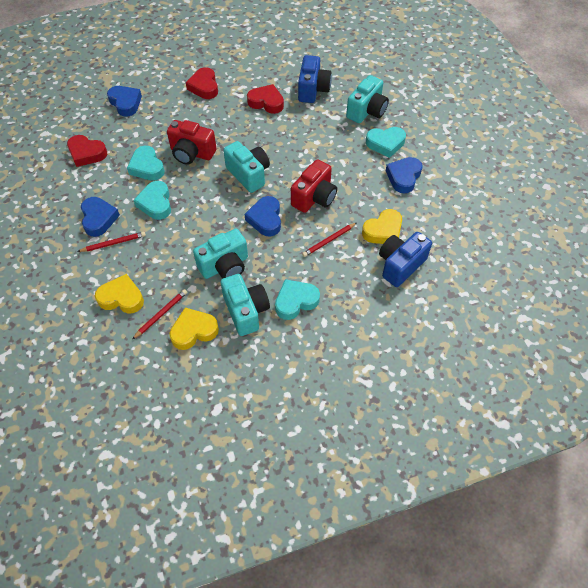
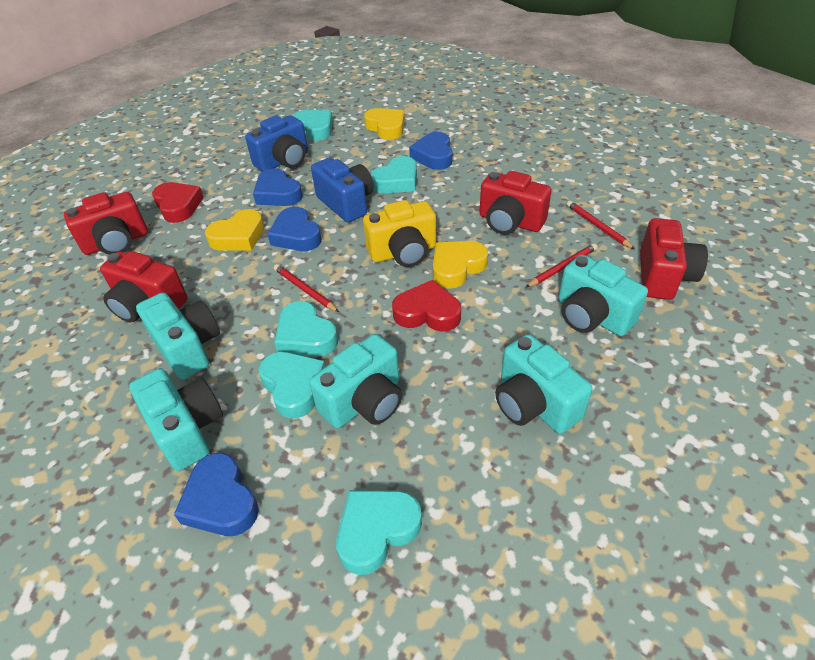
red camera: 2 -> 4
red heart: 3 -> 2
turquoise camera: 4 -> 5
turquoise heart: 4 -> 5
yellow camera: 0 -> 1

